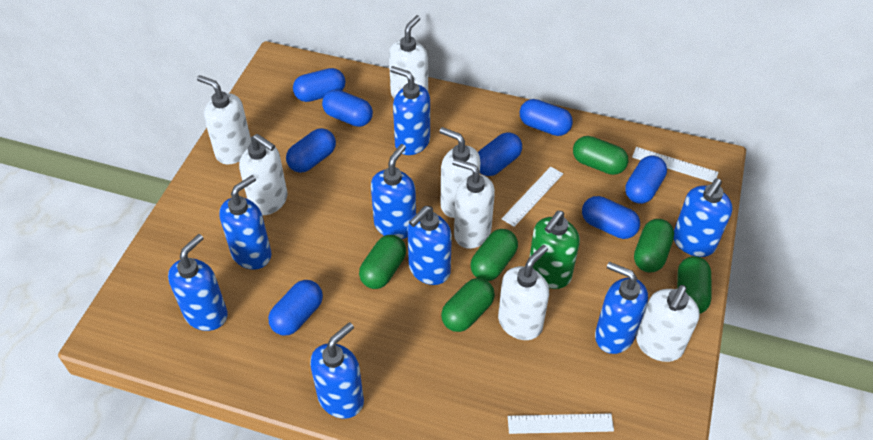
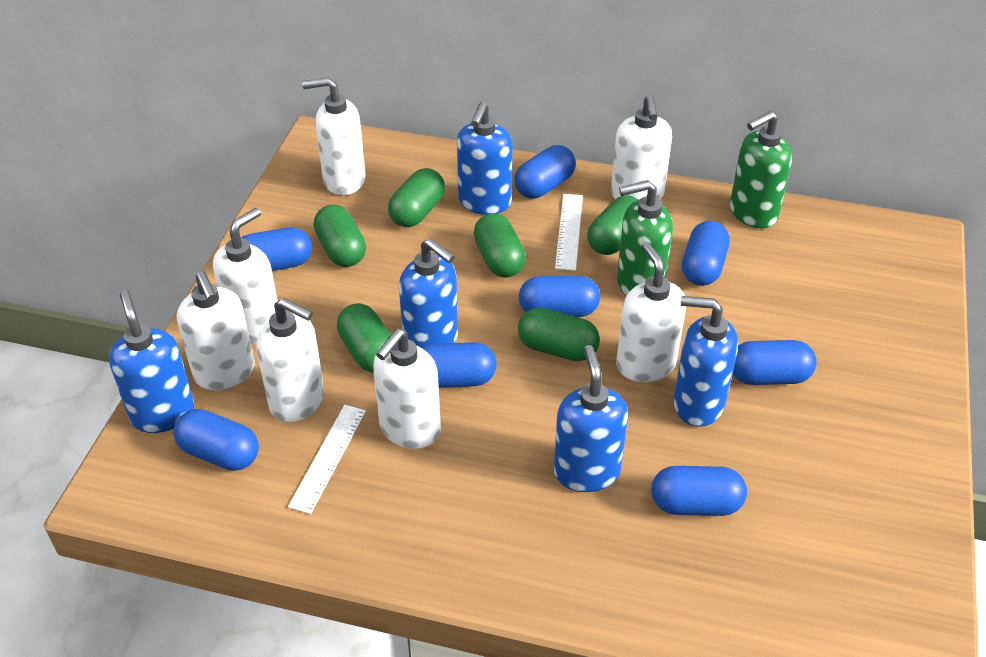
blue soap dispenser: 8 -> 5
green soap dispenser: 1 -> 2
white ruler: 3 -> 2

